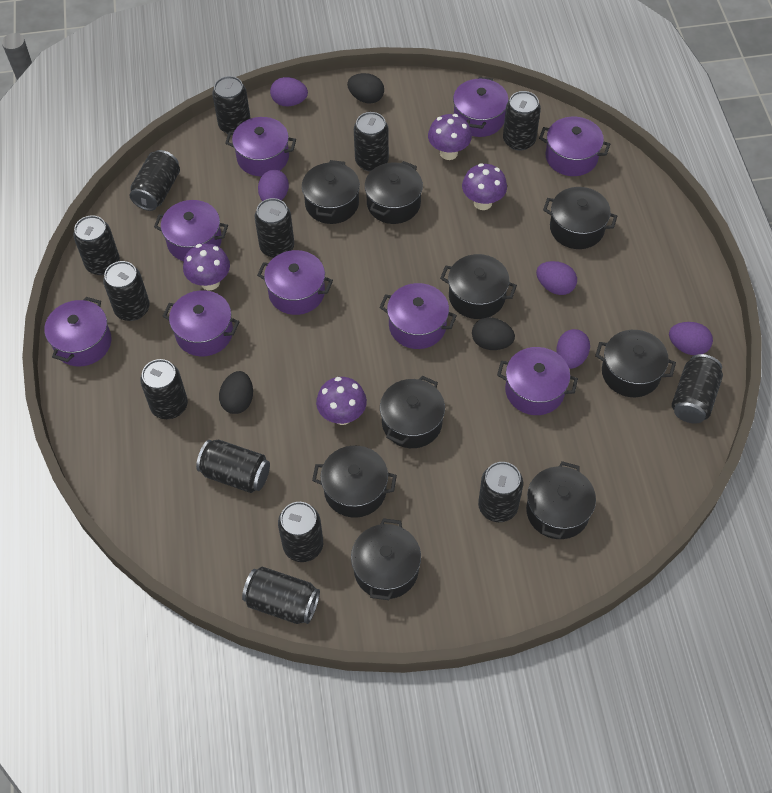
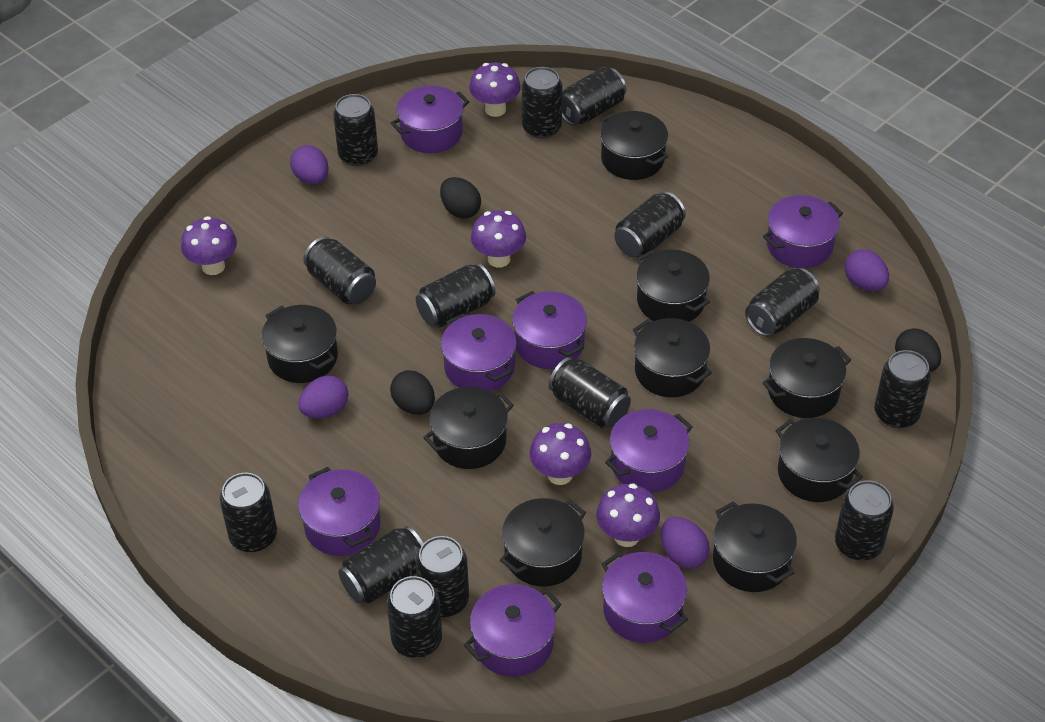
black can: 13 -> 14
purple egg: 5 -> 4
purple mushroom: 4 -> 5
purple pot: 9 -> 8

